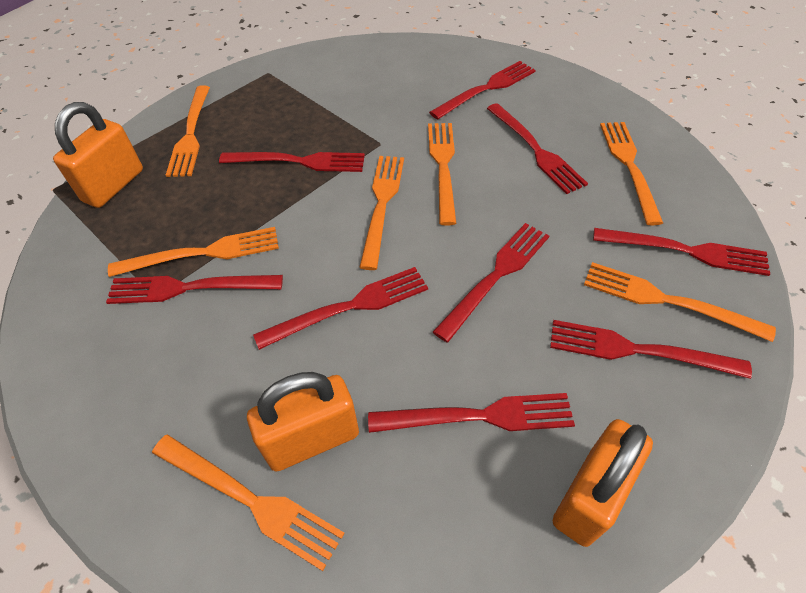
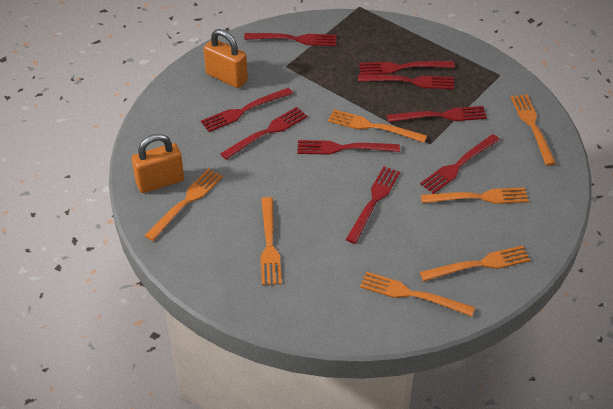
orange padlock: 3 -> 2

